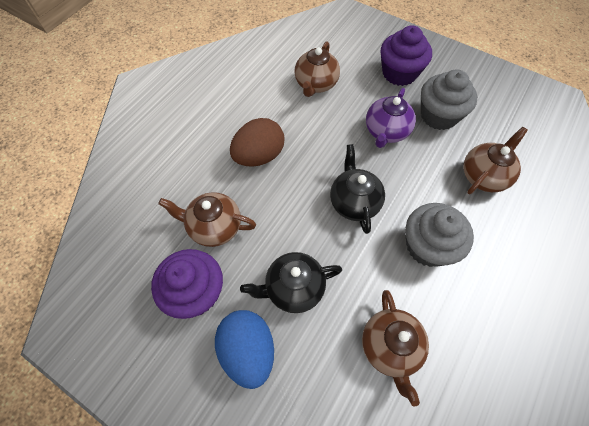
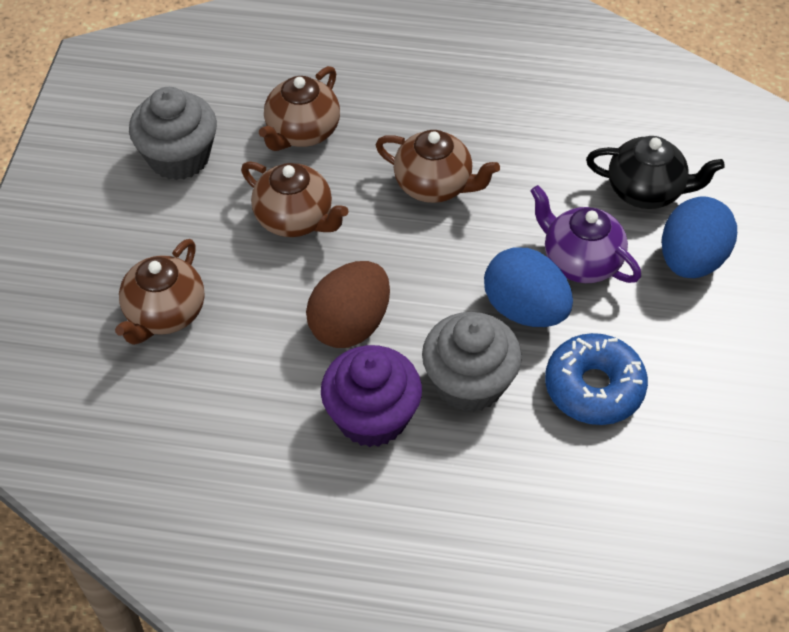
black teapot: 2 -> 1
blue donut: 0 -> 1
blue egg: 1 -> 2
purple cupcake: 2 -> 1

